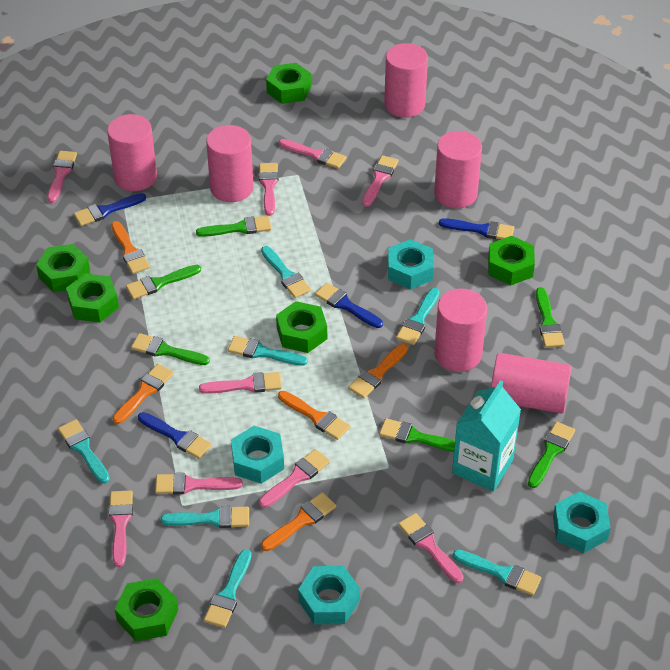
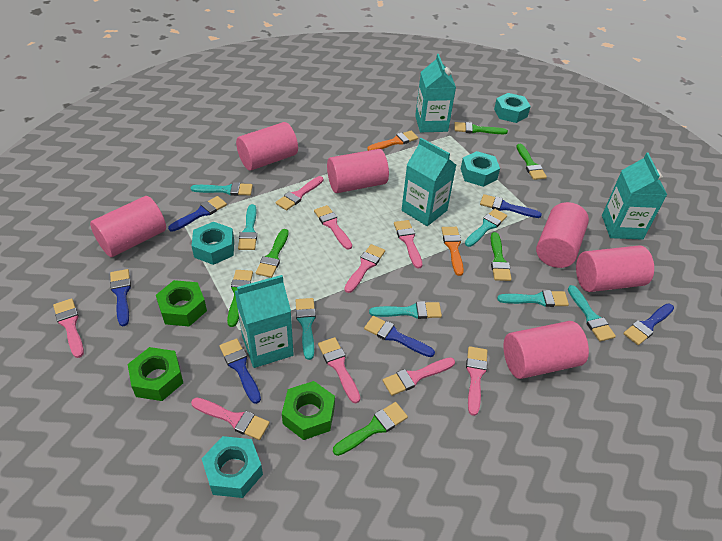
blue brush: 4 -> 6
green nut: 6 -> 3
orange brush: 5 -> 2
turquoise carton: 1 -> 4

